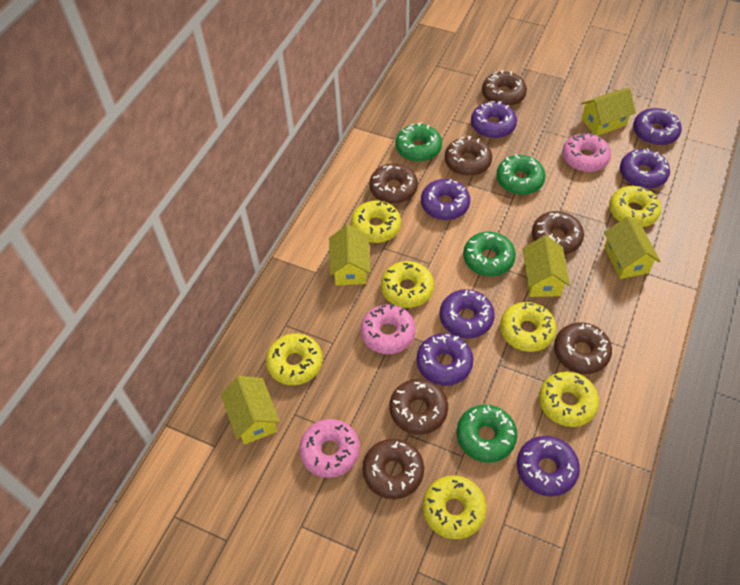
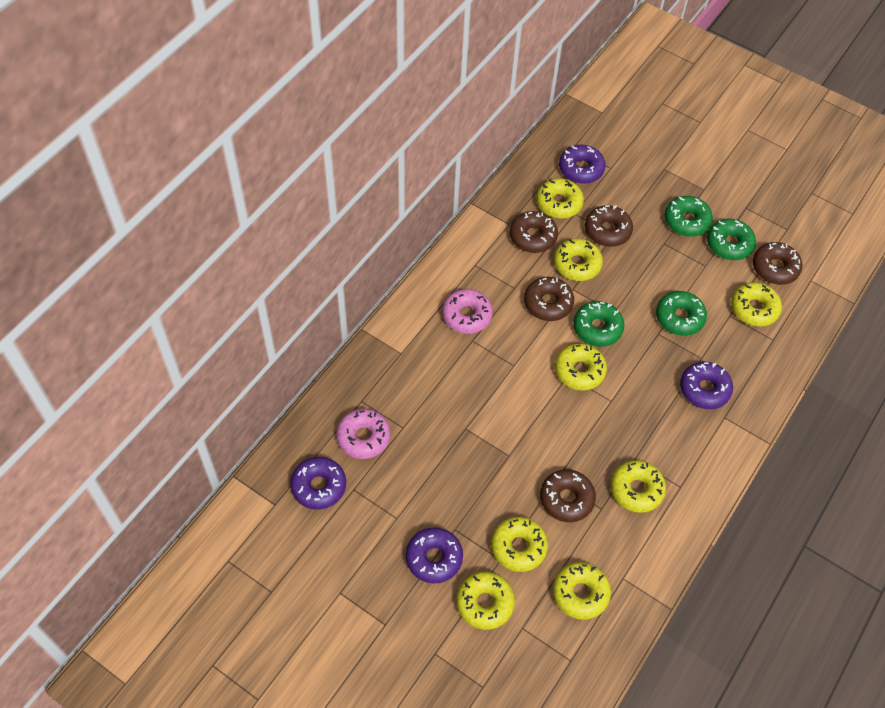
brown donut: 7 -> 5
pink donut: 3 -> 2
purple donut: 7 -> 4
yellow donut: 7 -> 8
yellow house: 5 -> 0

